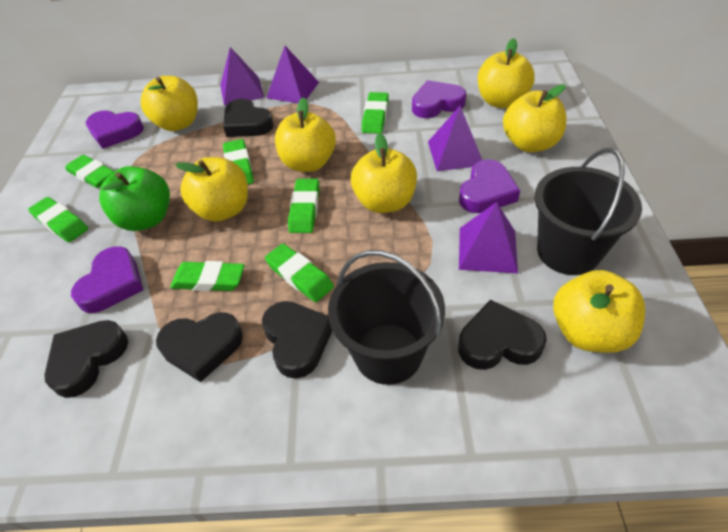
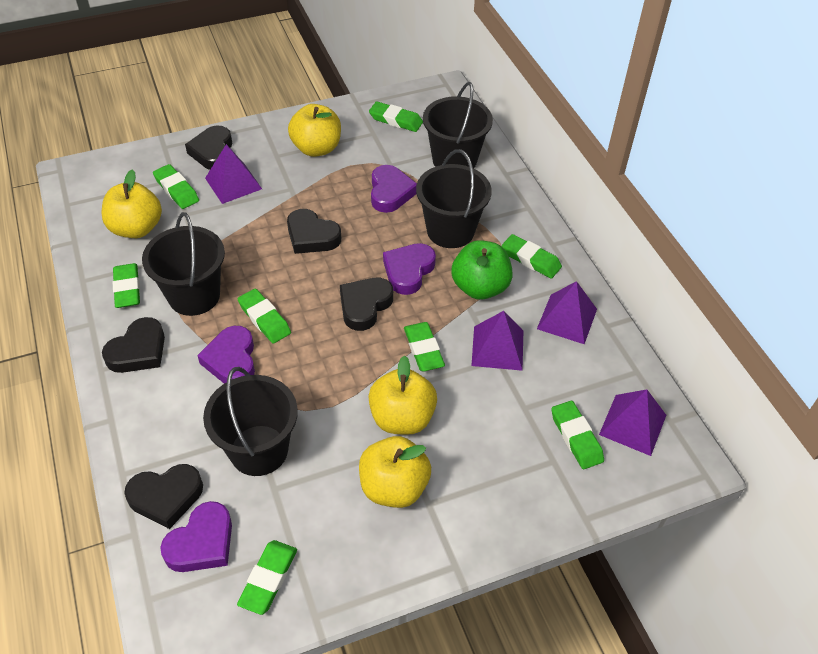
black bucket: 2 -> 4
green eraser: 7 -> 8
yellow apple: 7 -> 4

